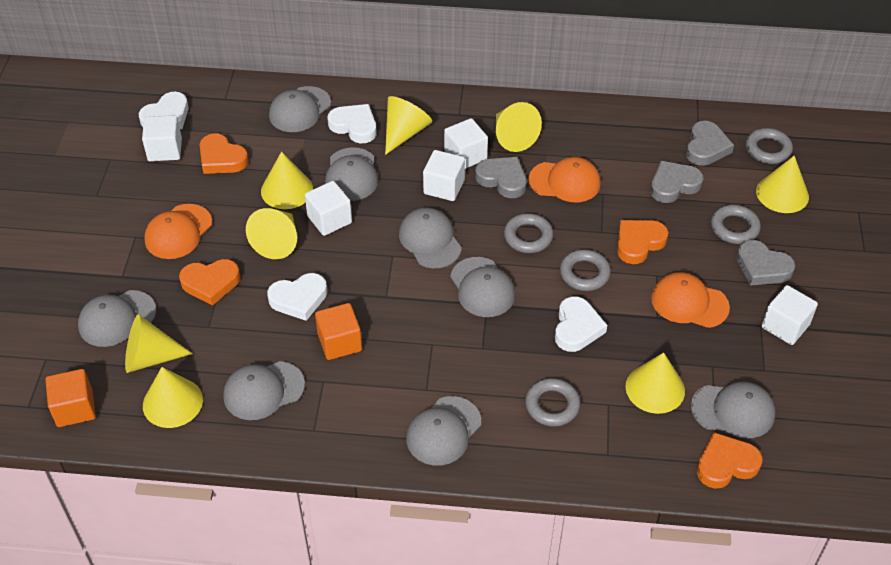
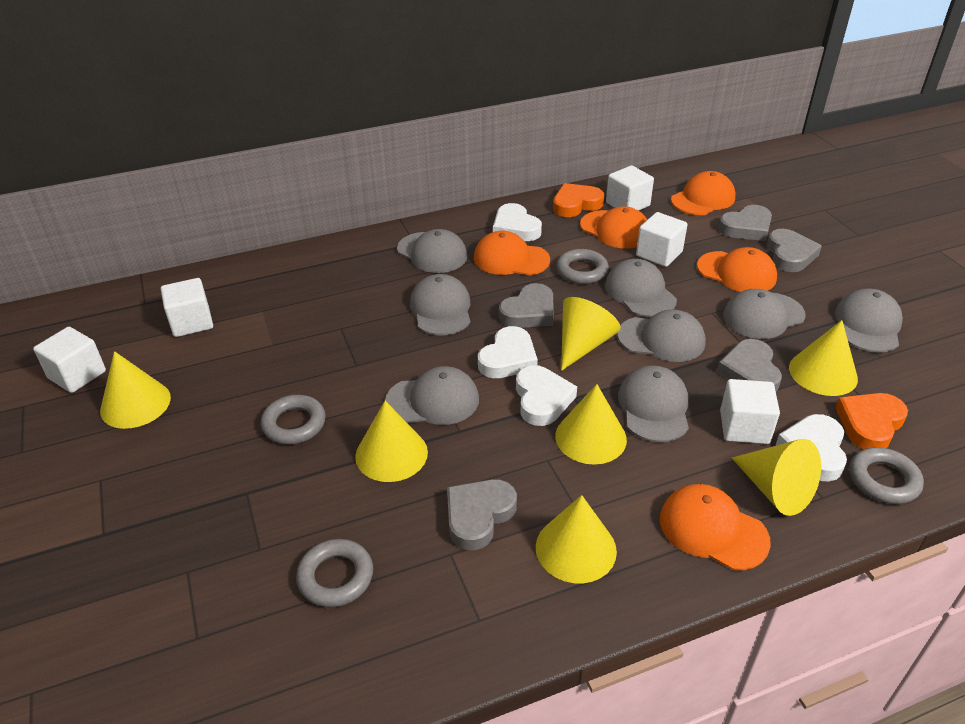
grey heart: 4 -> 5
grey ring: 5 -> 4
orange cap: 3 -> 5
orange cube: 2 -> 0
orange heart: 4 -> 2
yellow cone: 8 -> 7

